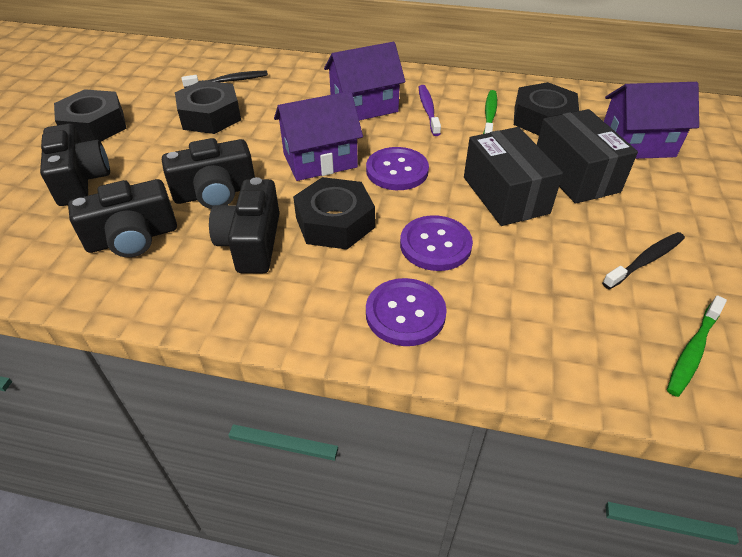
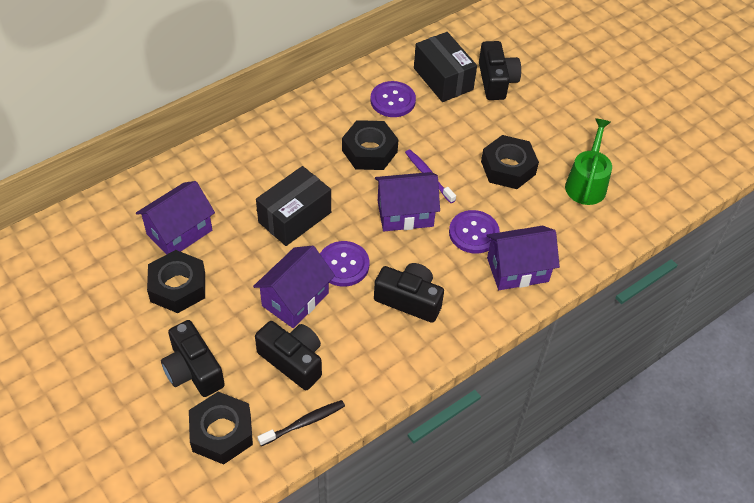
black toothbrush: 2 -> 1
green toothbrush: 2 -> 0
green watering can: 0 -> 1
purple house: 3 -> 4

